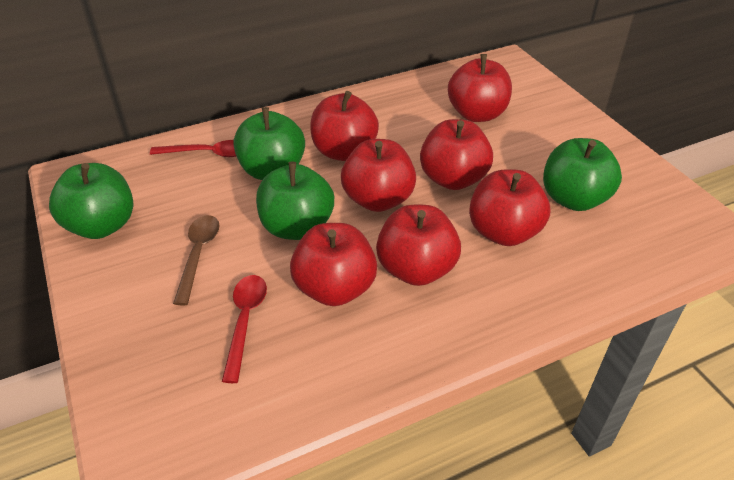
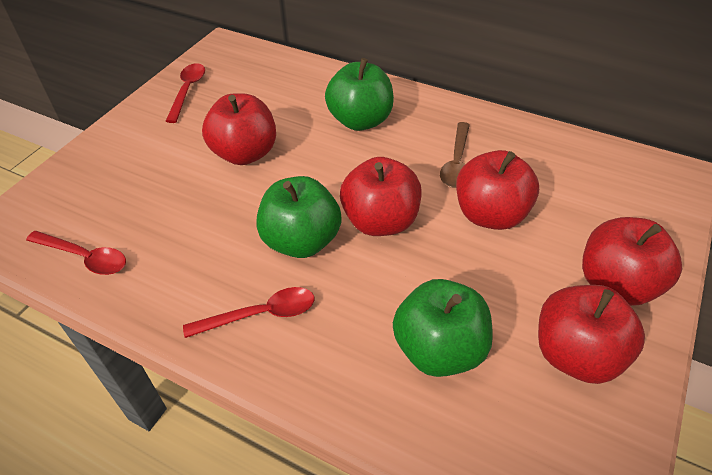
green apple: 4 -> 3
red apple: 7 -> 5
red spoon: 2 -> 3

